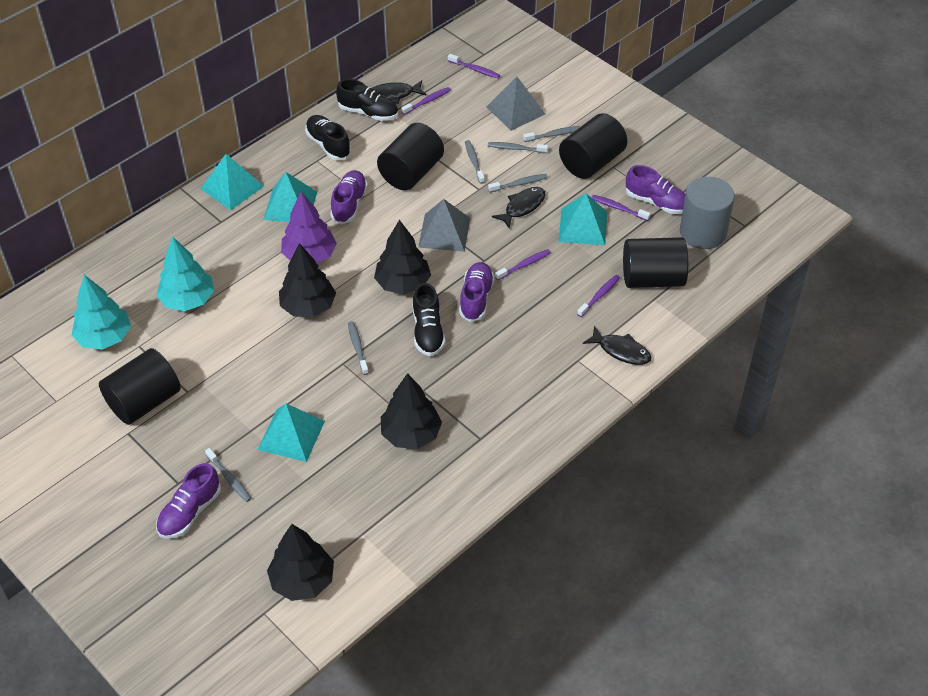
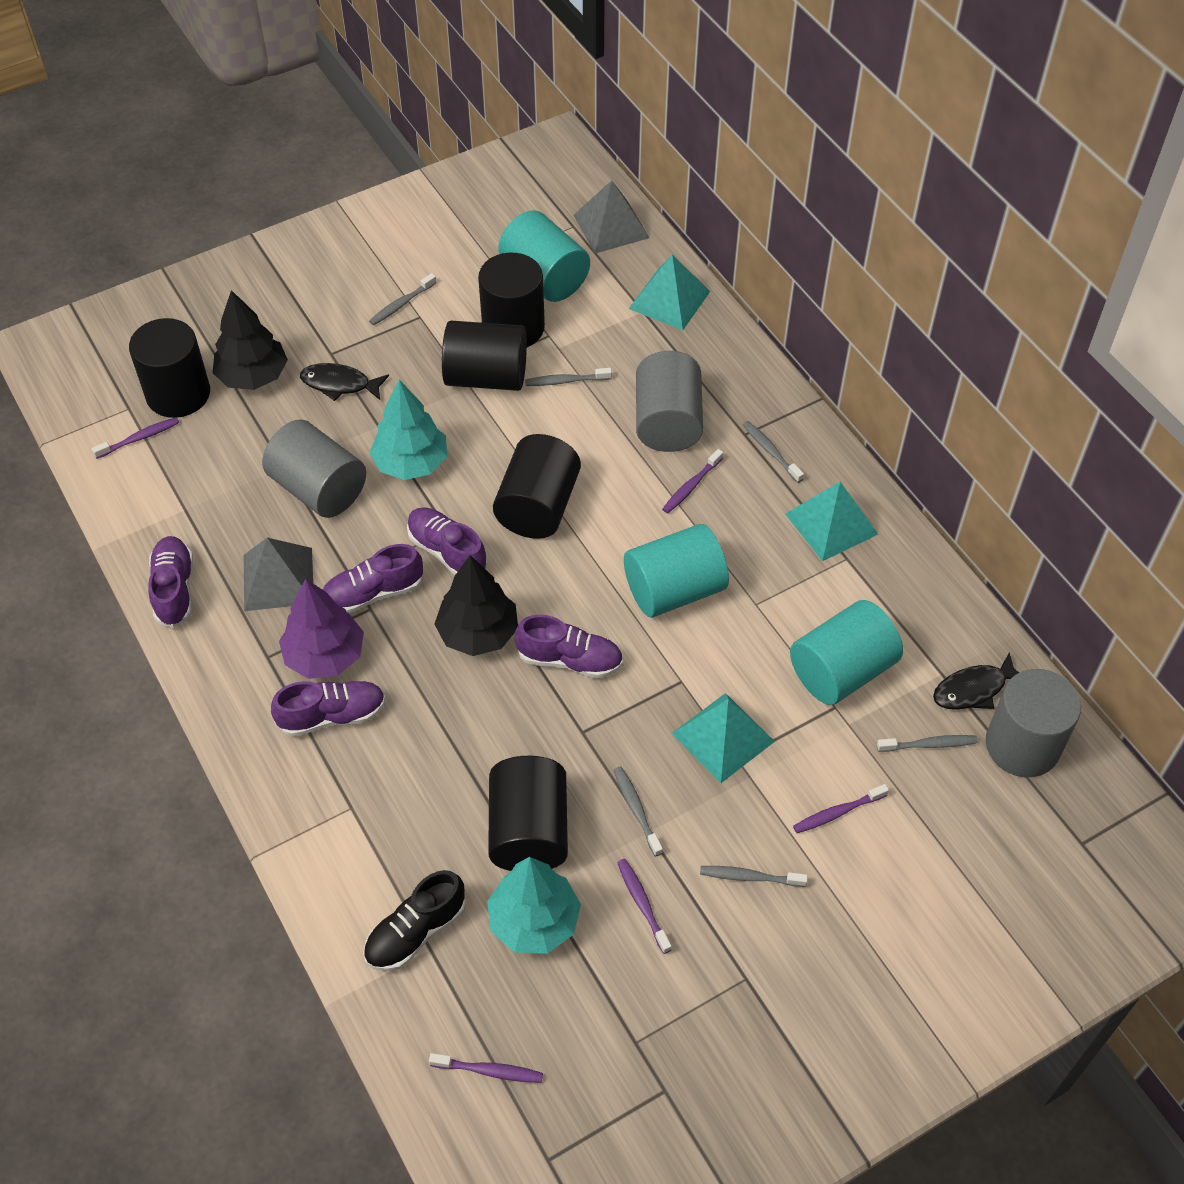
black cylinder: 4 -> 5
black fish: 3 -> 2
black shoe: 3 -> 1
black tree: 4 -> 2
grey cylinder: 1 -> 3
purple shoe: 4 -> 5
turquoise cylinder: 0 -> 3
turquoise pyramid: 4 -> 3

